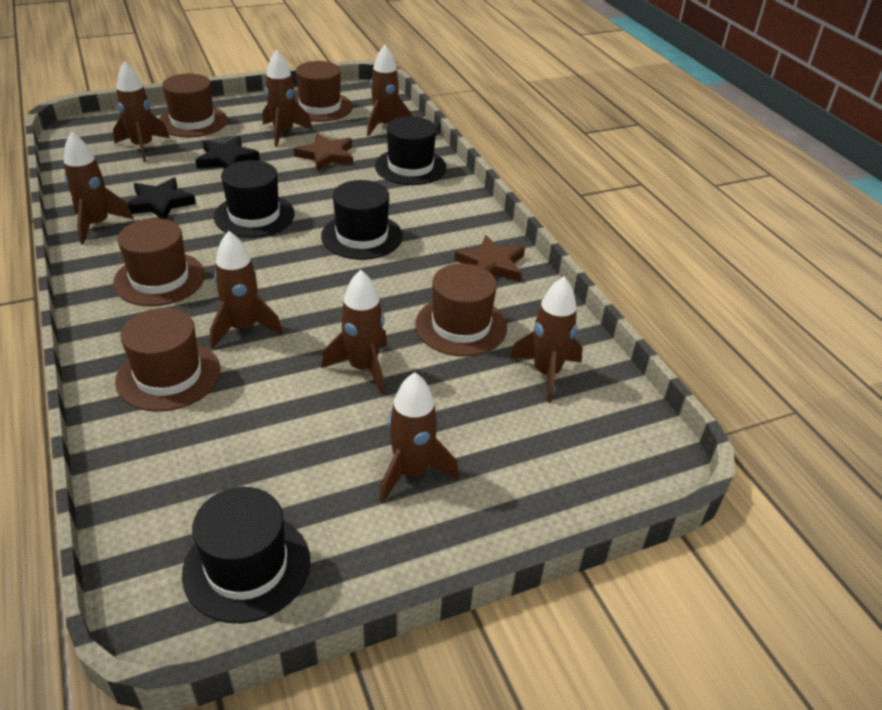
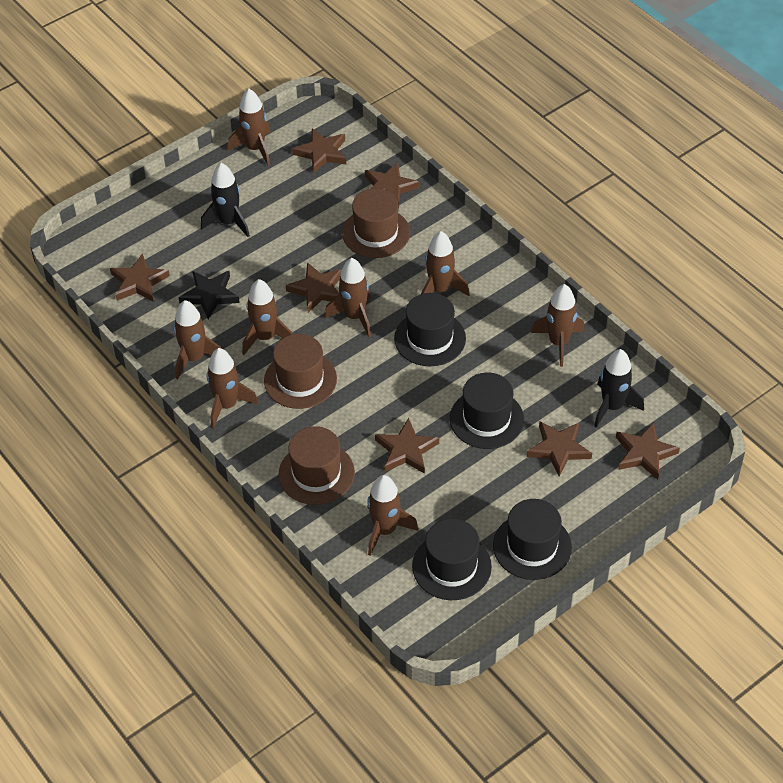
black rocket: 0 -> 2
black star: 2 -> 1
brown hat: 5 -> 3
brown star: 2 -> 7

